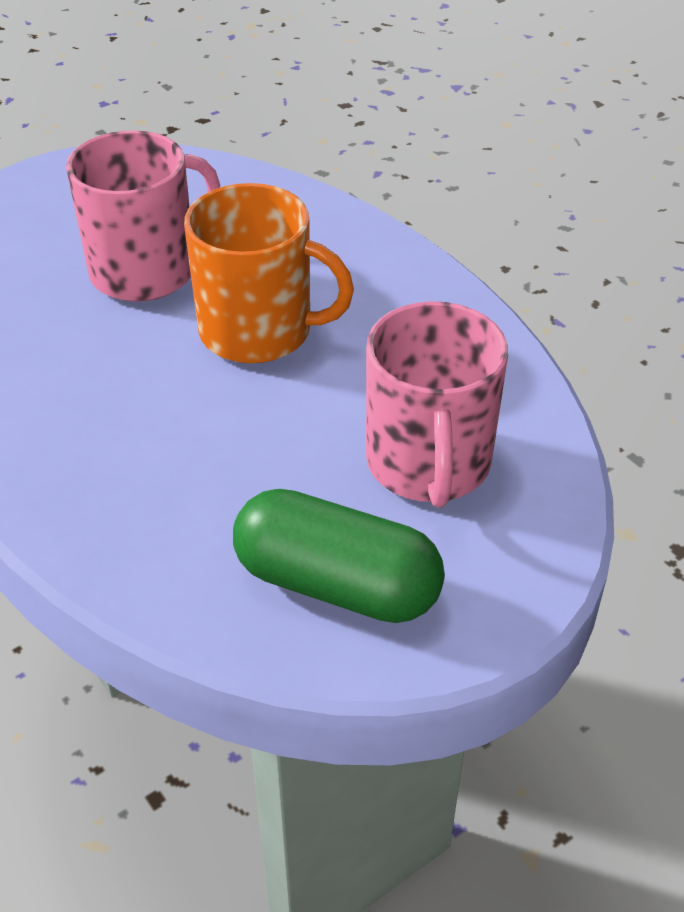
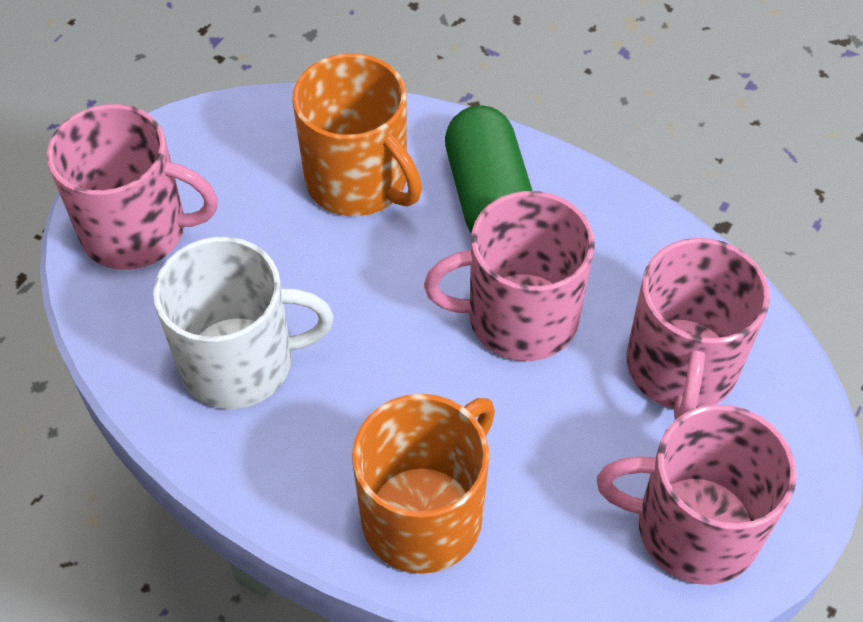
orange mug: 1 -> 2
pink mug: 2 -> 4
white mug: 0 -> 1

